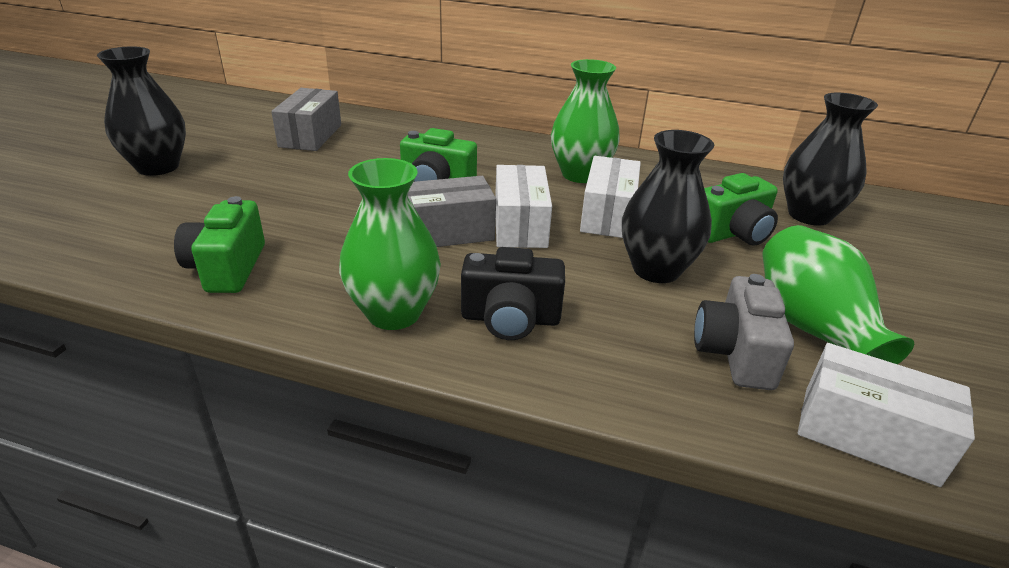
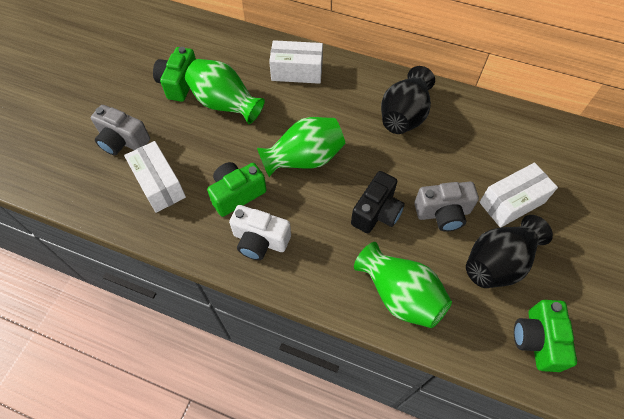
black vase: 3 -> 2
grey box: 2 -> 0
grey camera: 1 -> 2
white camera: 0 -> 1

